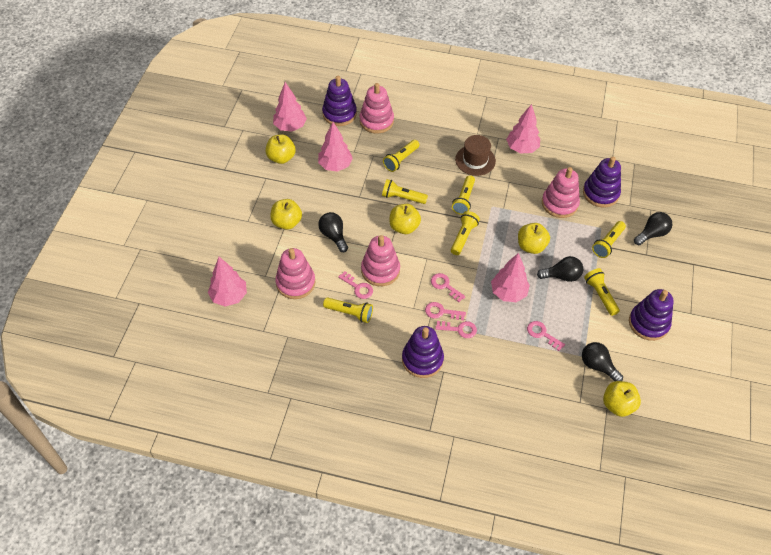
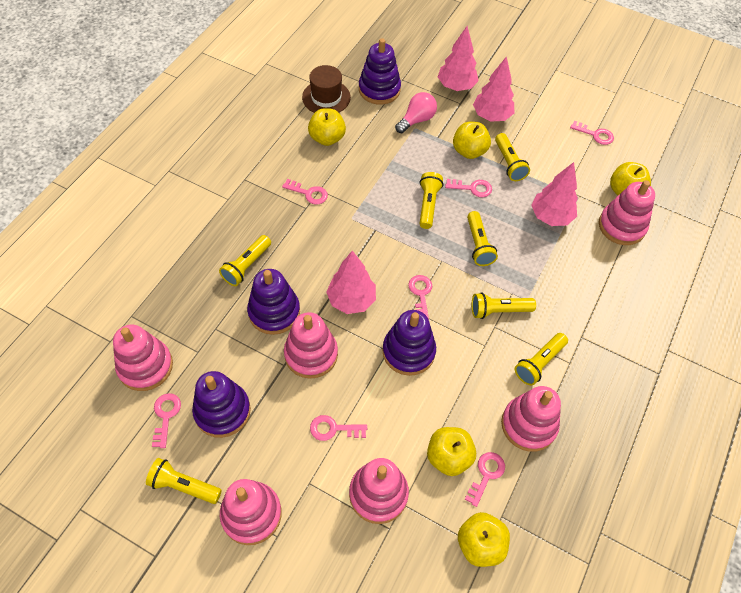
black light bulb: 4 -> 0
pink key: 5 -> 7
pink light bulb: 0 -> 1
pink stacking toy: 4 -> 6
pink tree: 5 -> 4

